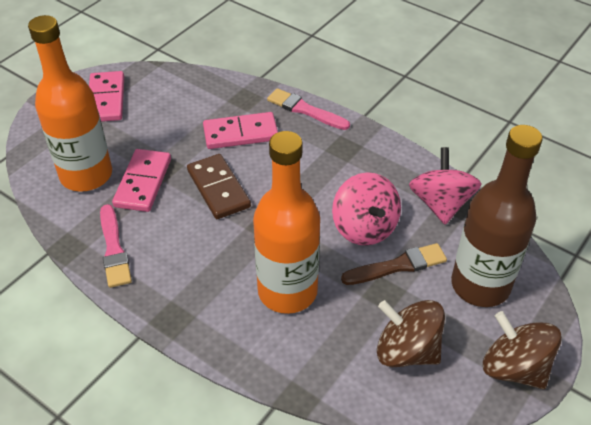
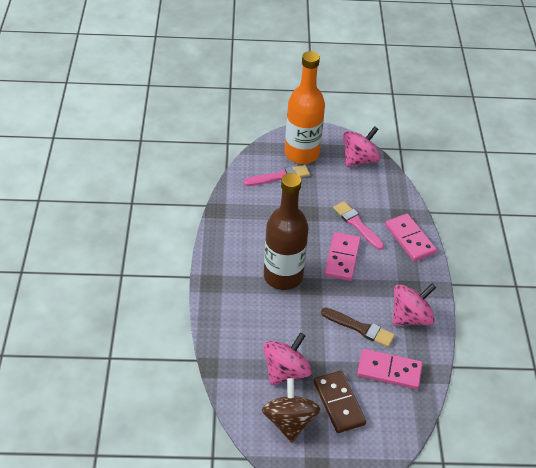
brown spinning top: 2 -> 1
orange bottle: 2 -> 1
pink spinning top: 2 -> 3

